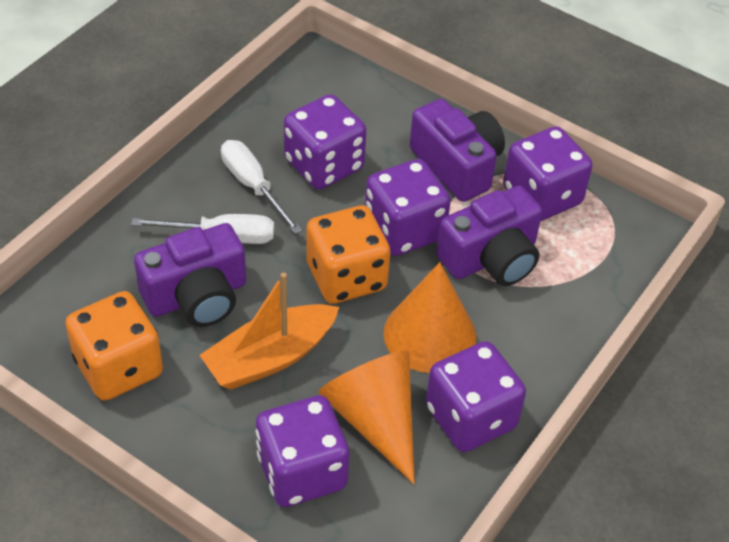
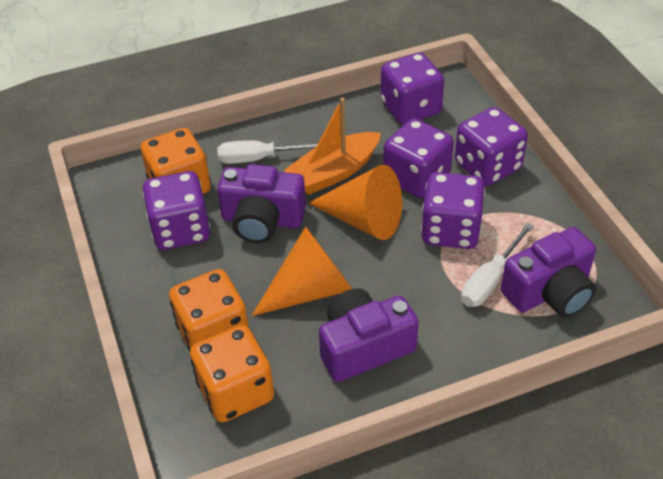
orange dice: 2 -> 3

